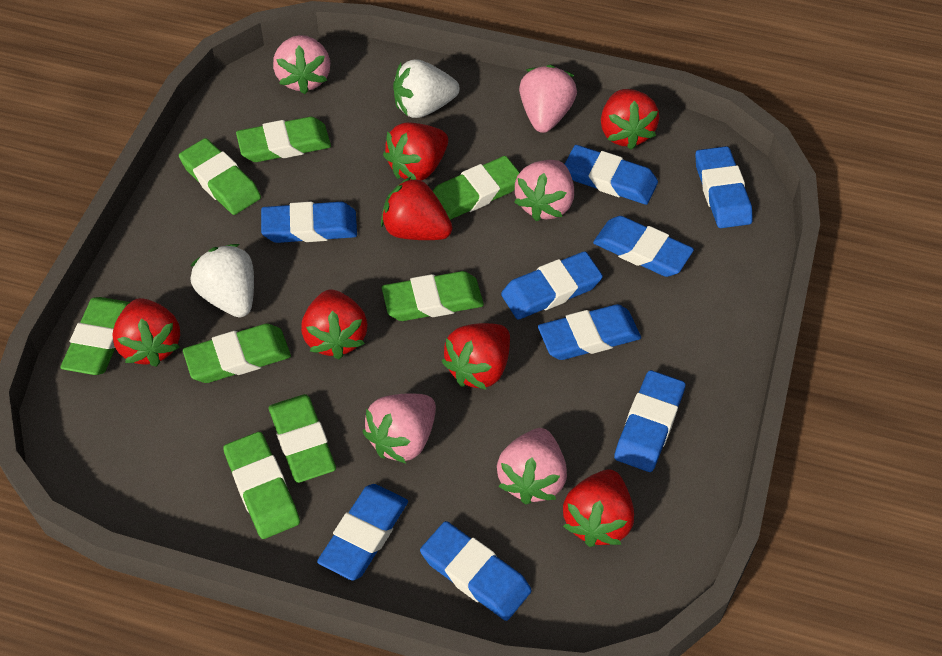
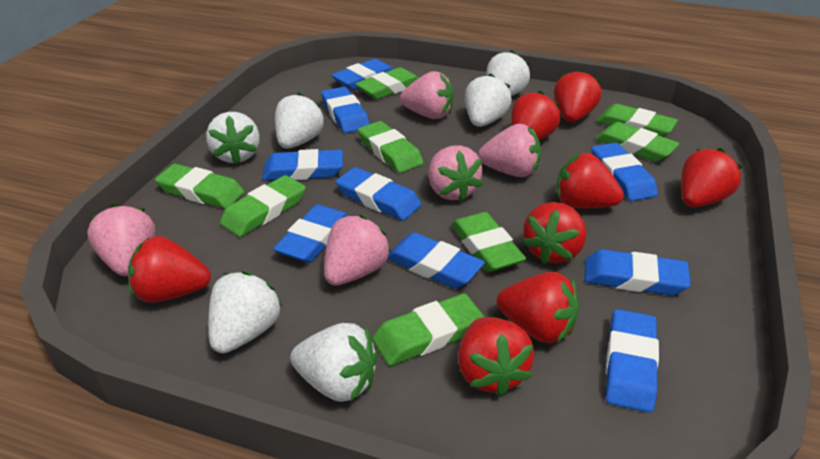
red strawberry: 7 -> 8
white strawberry: 2 -> 6

